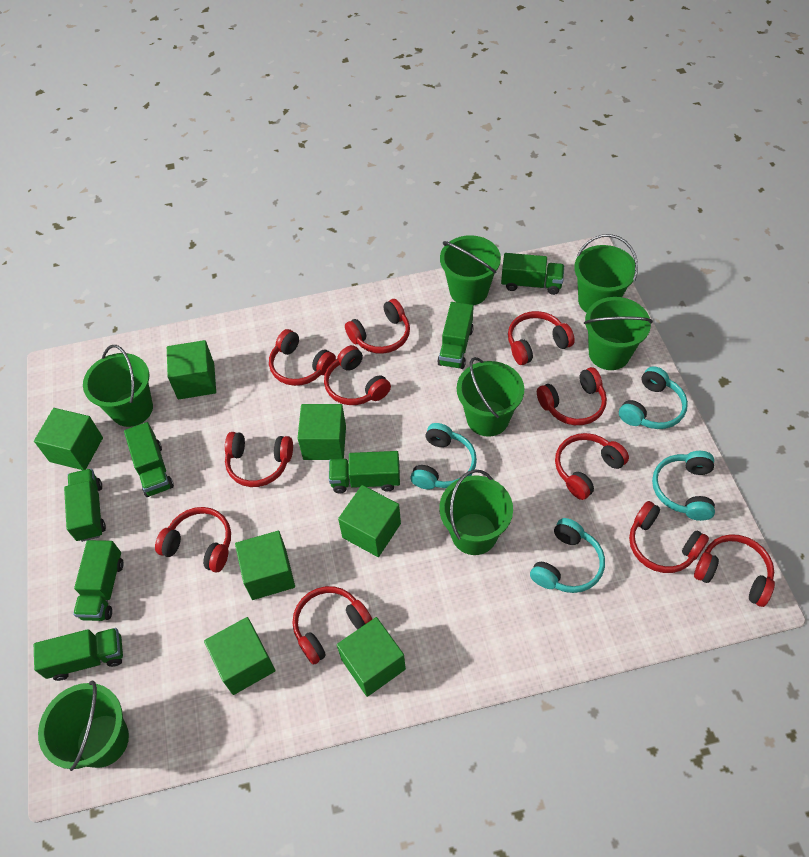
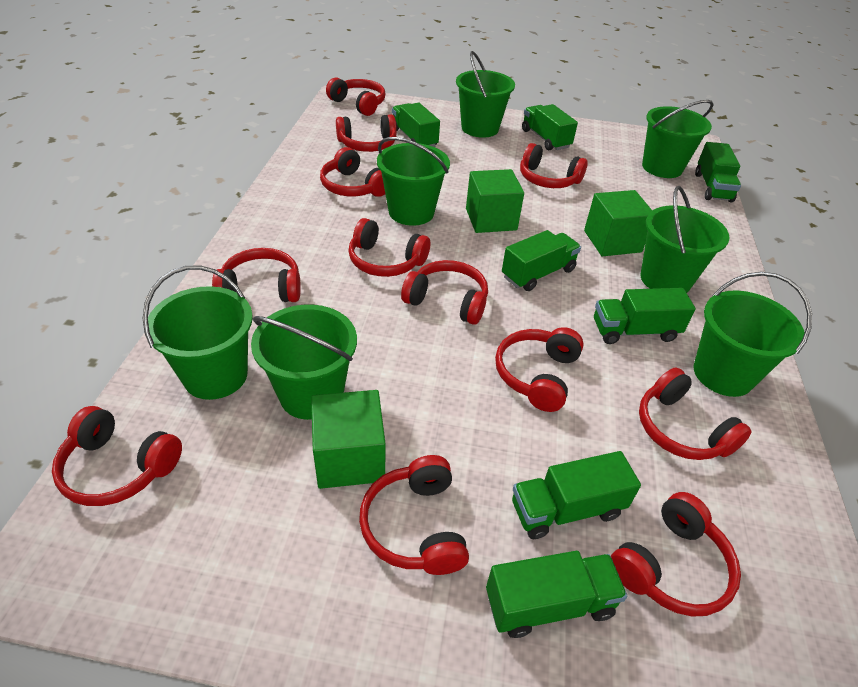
green cube: 7 -> 3
red headphones: 11 -> 12
turquoise headphones: 4 -> 0

